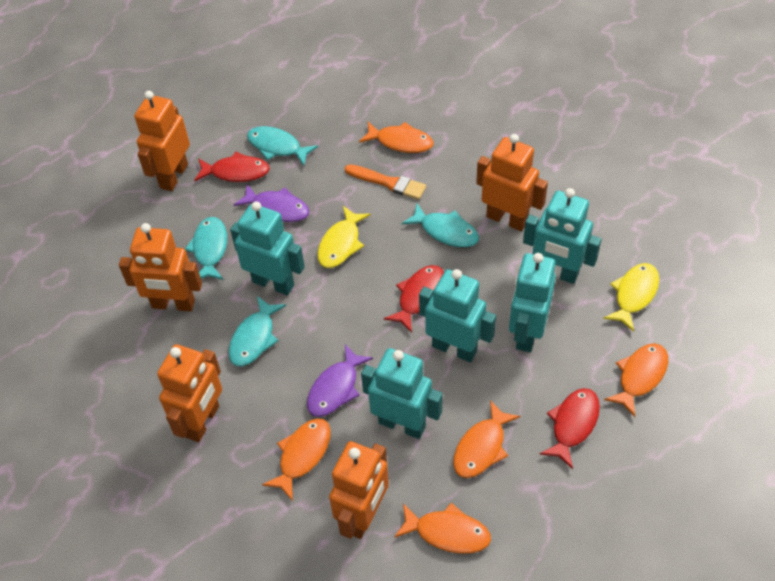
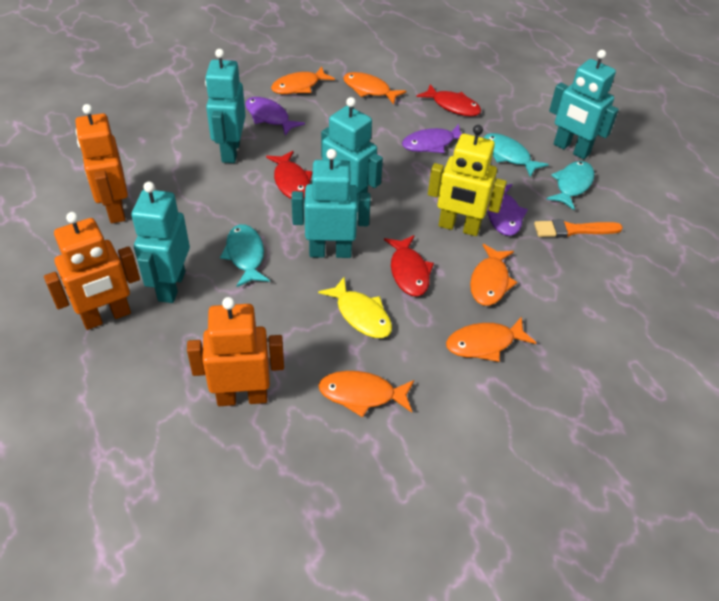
orange robot: 5 -> 3
purple fish: 2 -> 3
turquoise fish: 4 -> 3
yellow fish: 2 -> 1
yellow robot: 0 -> 1

